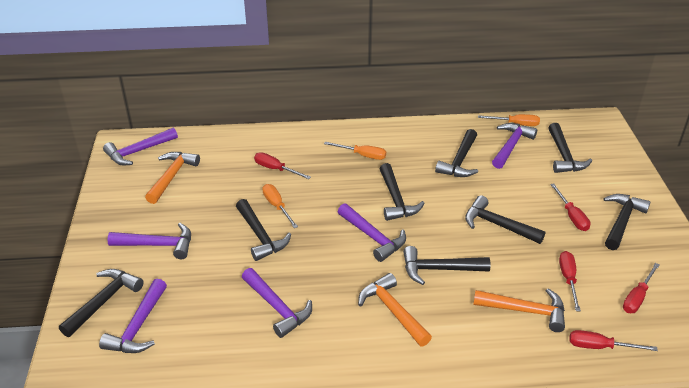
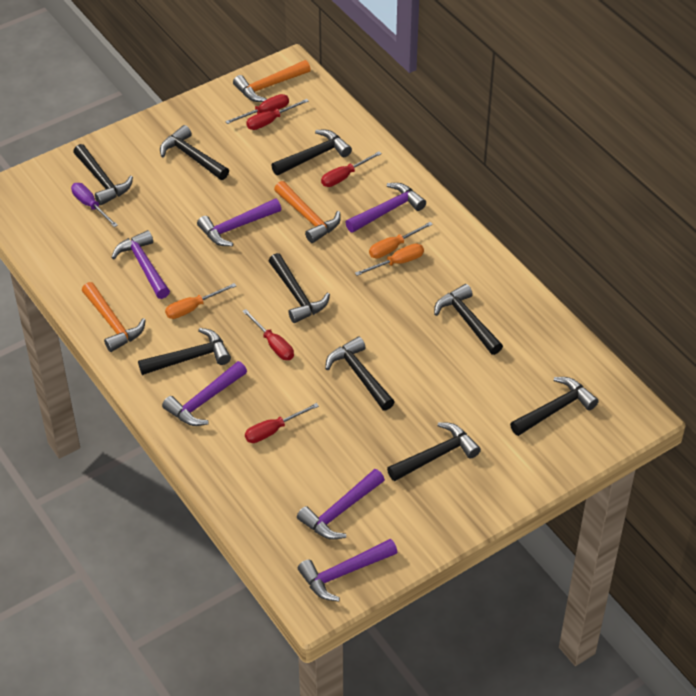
black hammer: 8 -> 9
purple screwdriver: 0 -> 1

